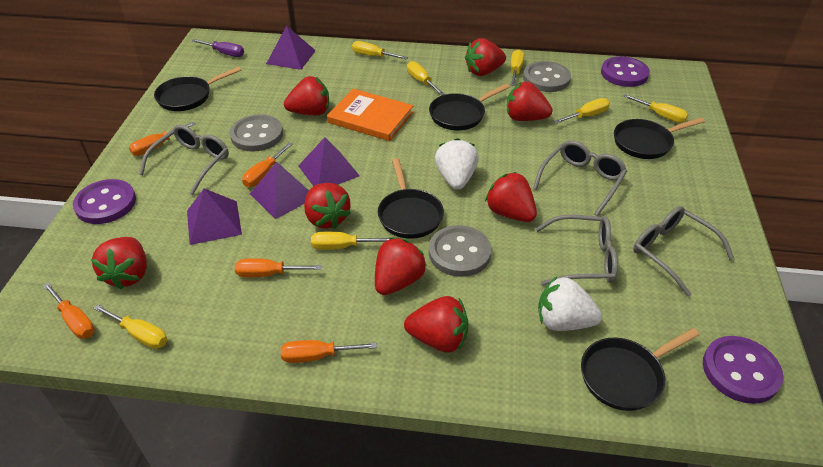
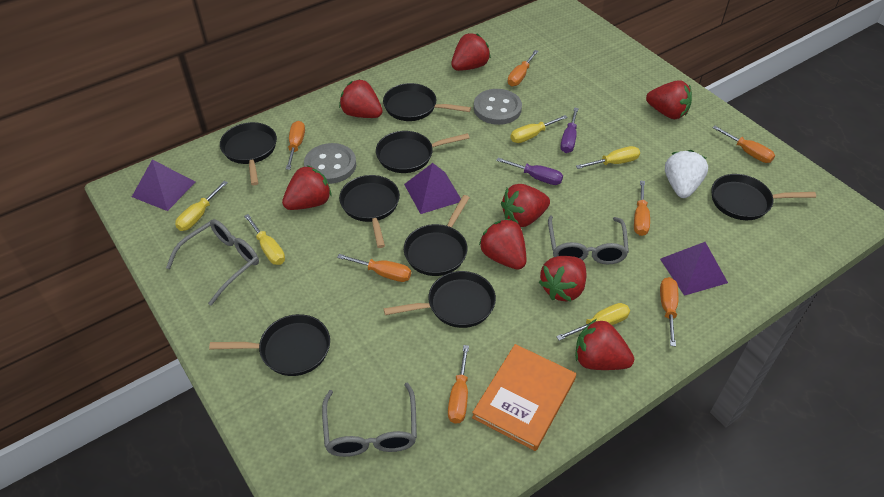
black pan: 5 -> 8
grey button: 3 -> 2
grey glasses: 4 -> 3
orange screwdriver: 5 -> 7
purple button: 3 -> 0
purple pyramid: 4 -> 3
purple screwdriver: 1 -> 2
white strawberry: 2 -> 1
yellow screwdriver: 7 -> 5

